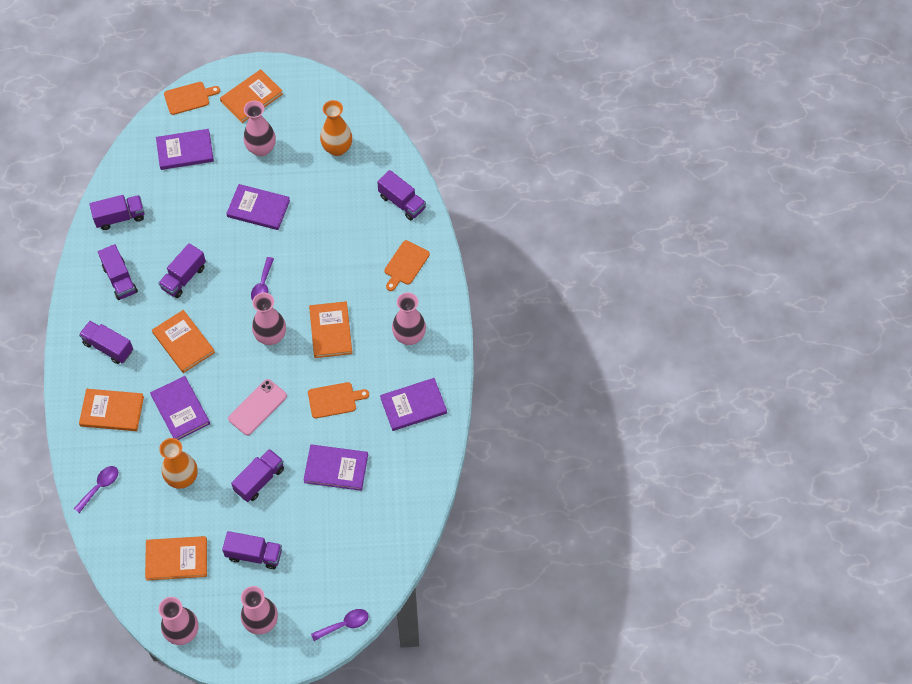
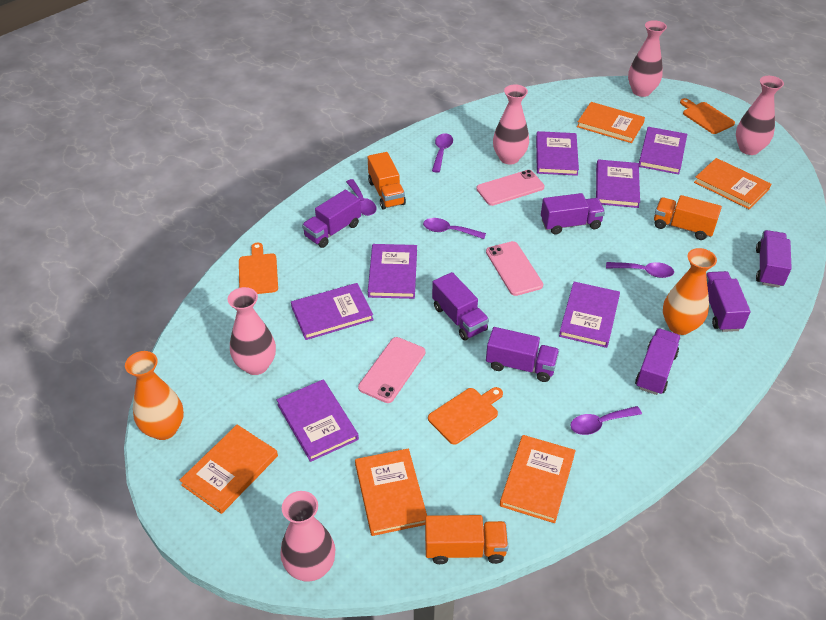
orange truck: 0 -> 3
pink phone: 1 -> 3
purple book: 5 -> 7
purple spoon: 3 -> 5

